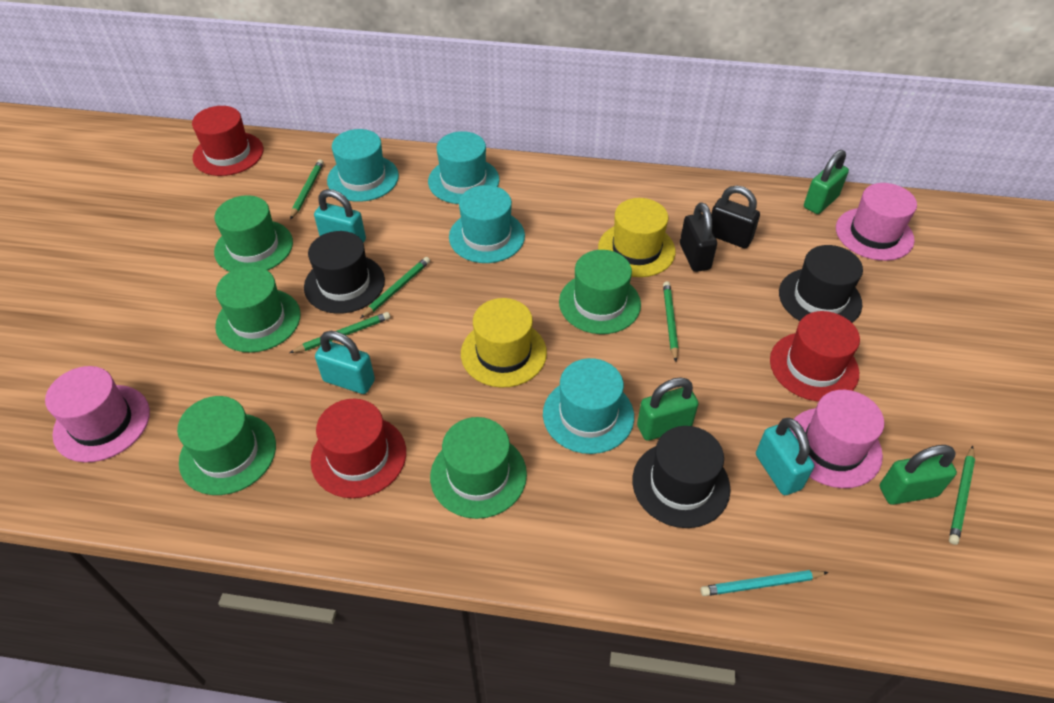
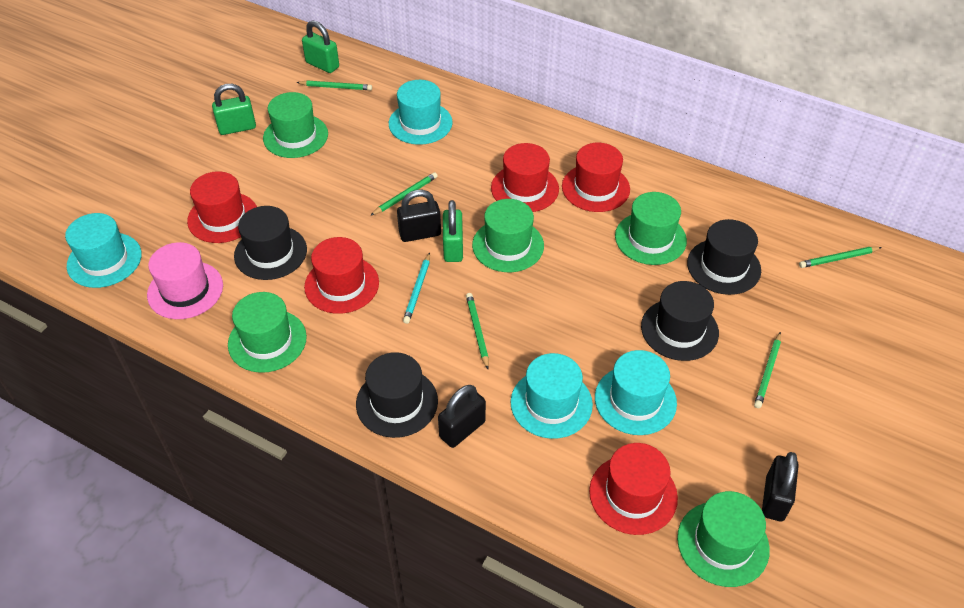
black hat: 3 -> 4
black padlock: 2 -> 3
pink hat: 3 -> 1
red hat: 3 -> 5
turquoise padlock: 3 -> 0
yellow hat: 2 -> 0

